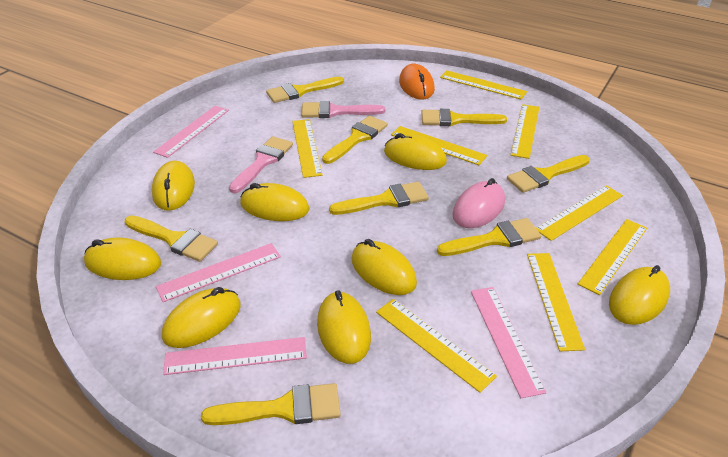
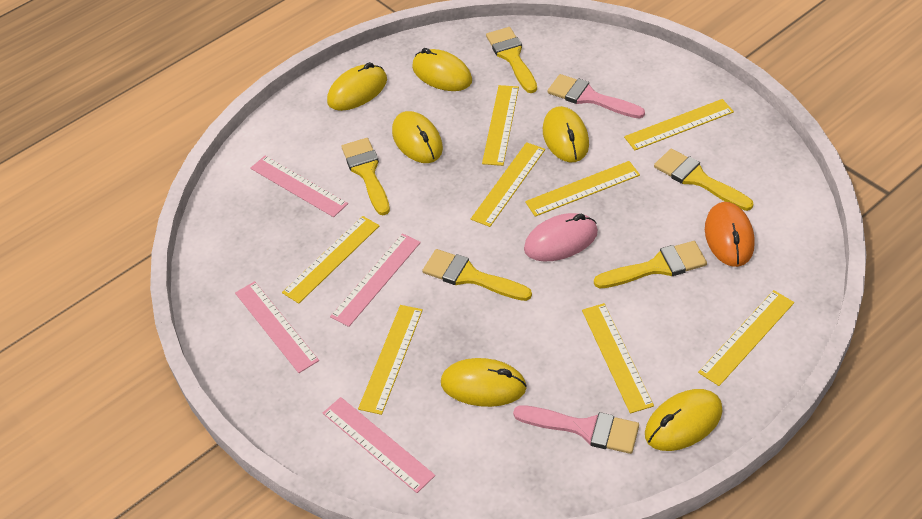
yellow brush: 8 -> 5
yellow mouse: 8 -> 6

